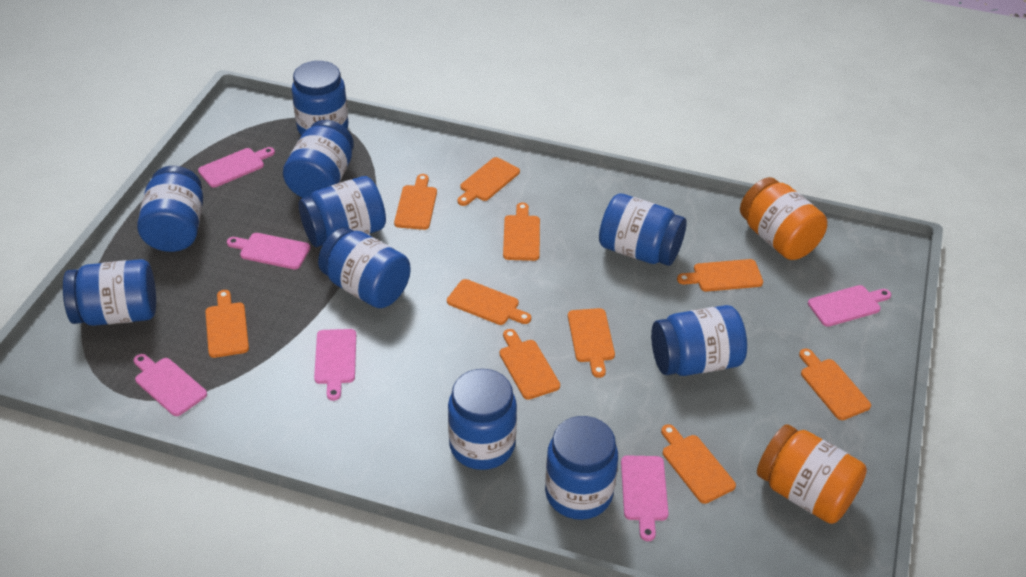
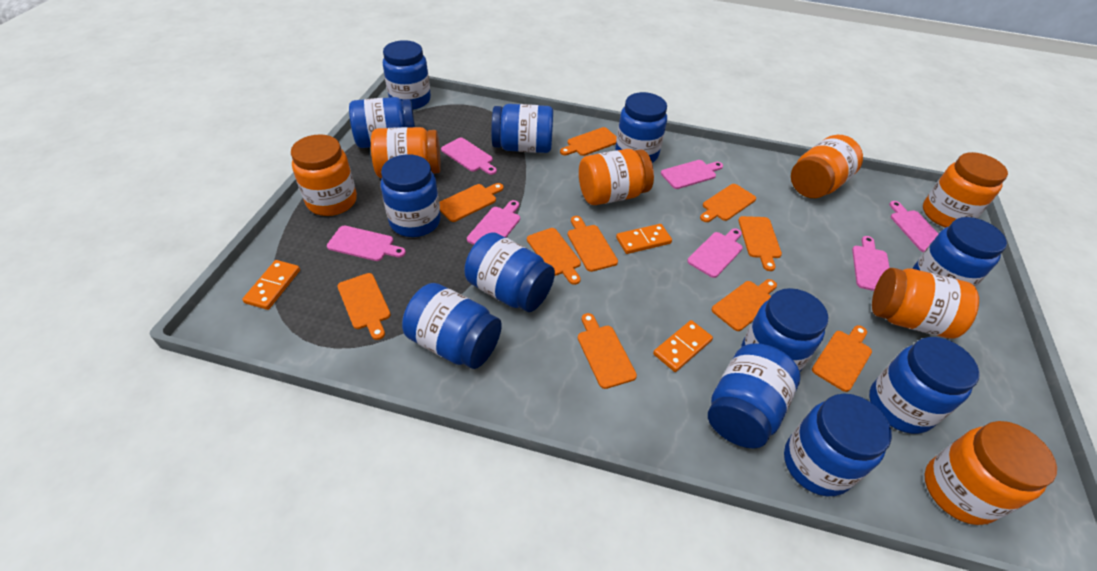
blue jar: 10 -> 12
orange domino: 0 -> 3
orange jar: 2 -> 7
pink cutting board: 6 -> 7

